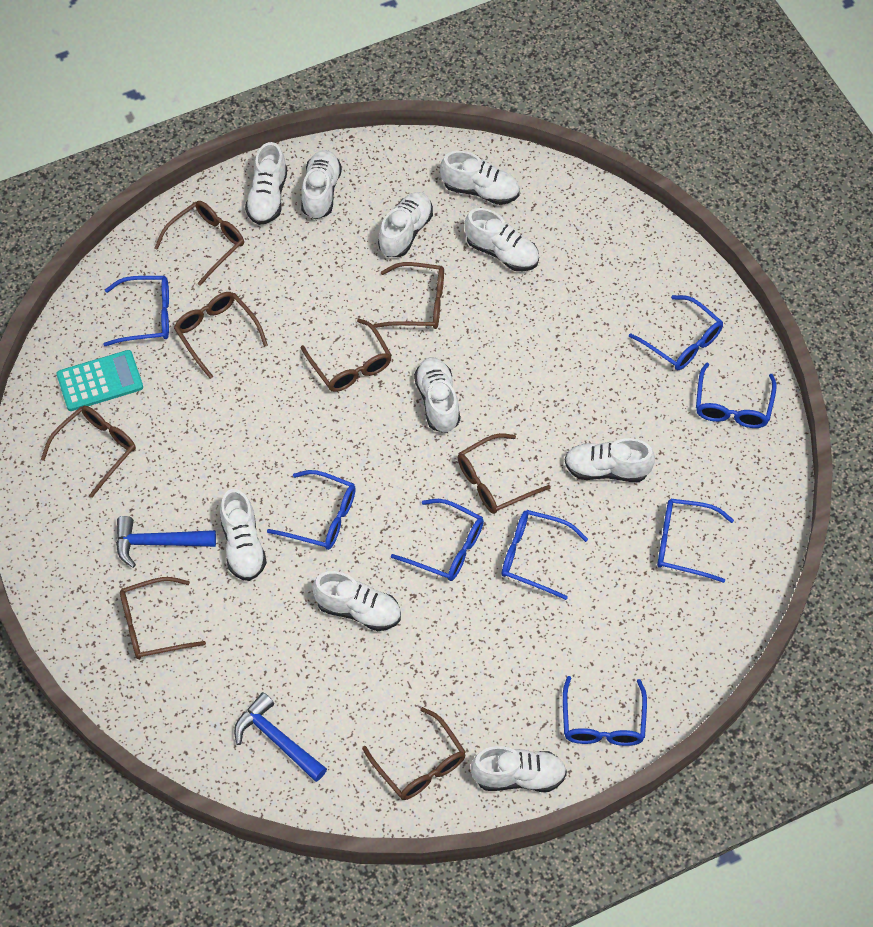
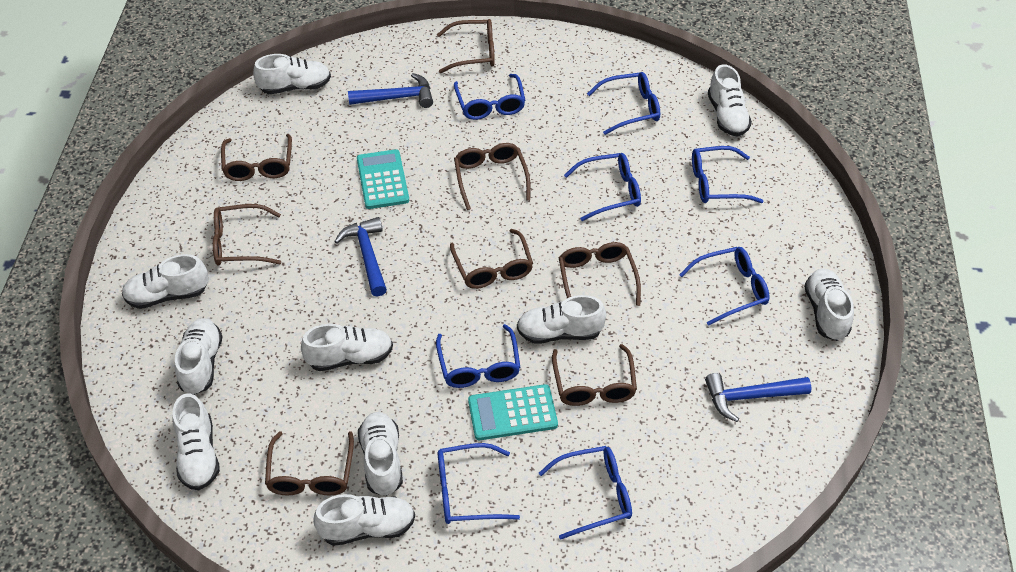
blue hammer: 2 -> 3
turquoise calculator: 1 -> 2

